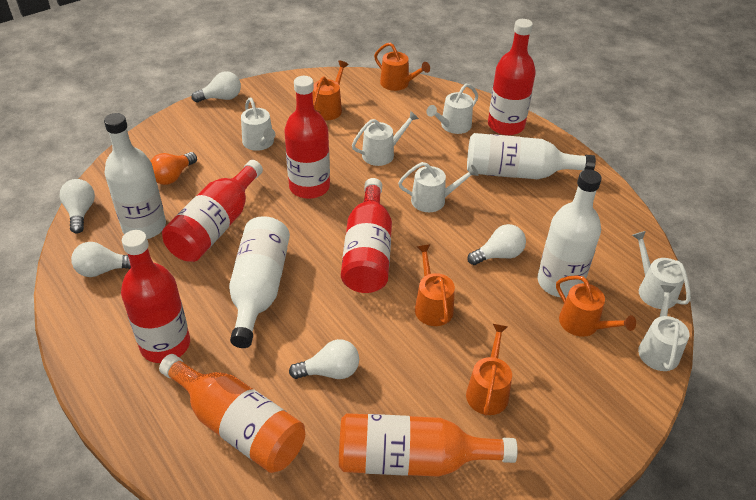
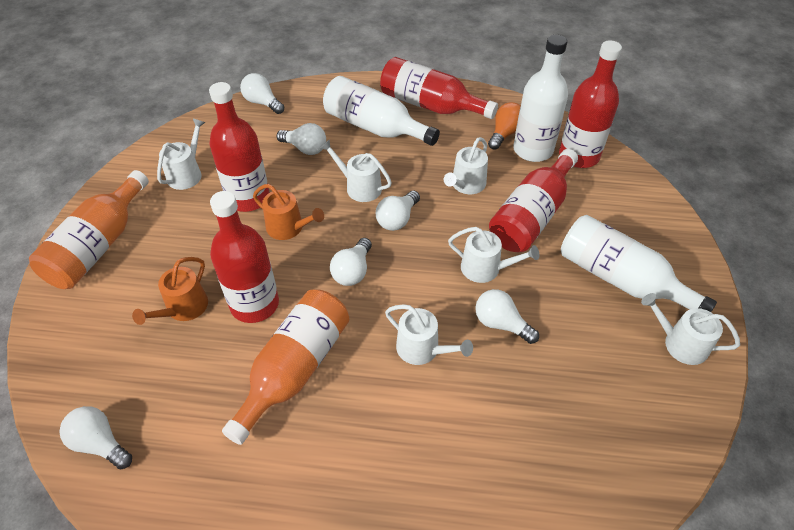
orange watering can: 5 -> 2
white bottle: 4 -> 3
white light bulb: 5 -> 6

